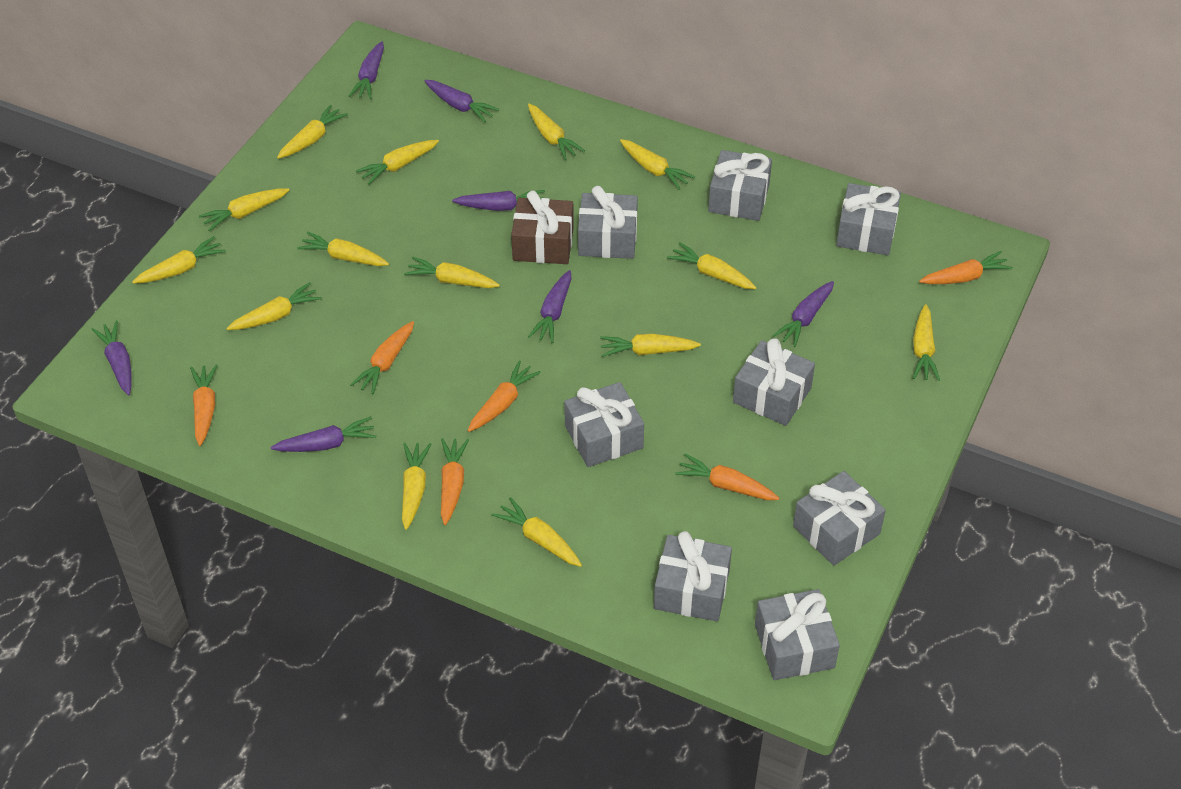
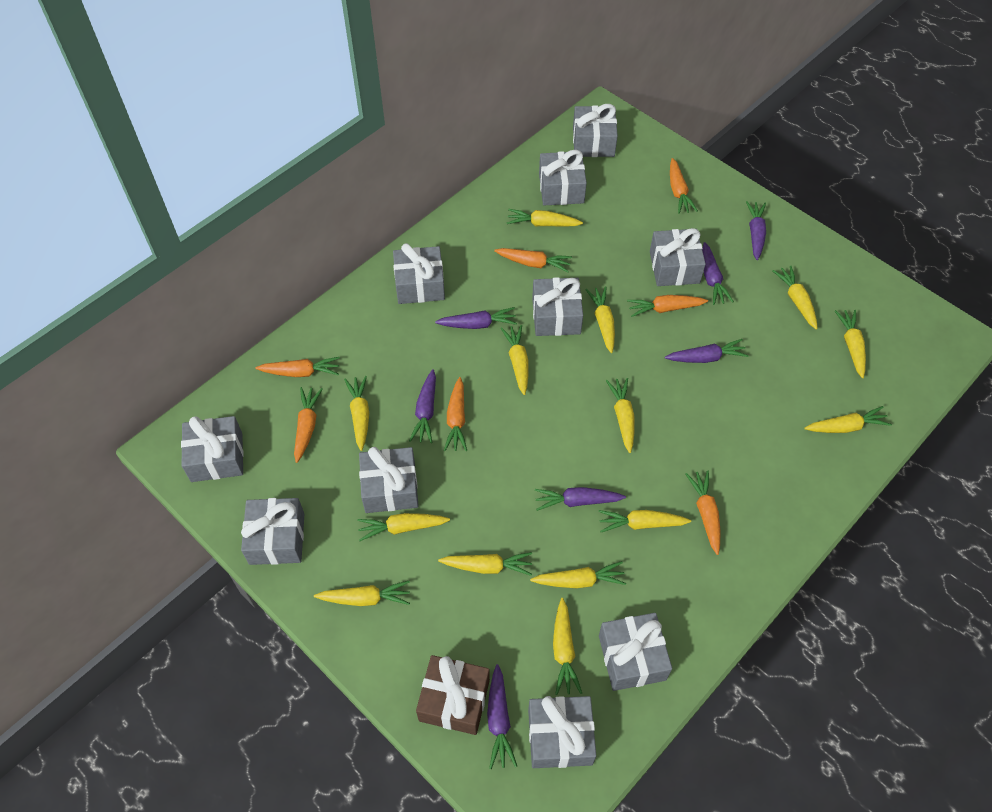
grey gift: 8 -> 10
orange carrot: 6 -> 7

